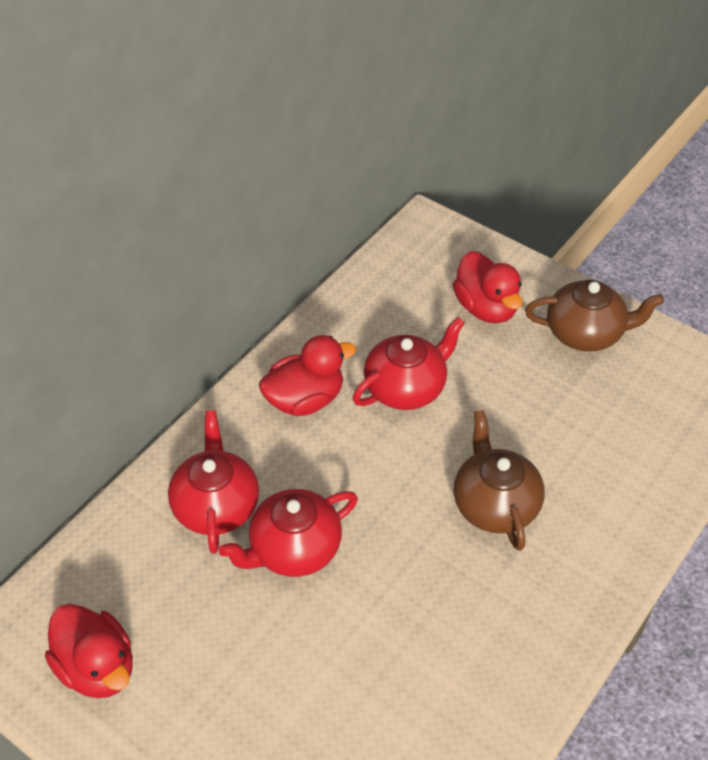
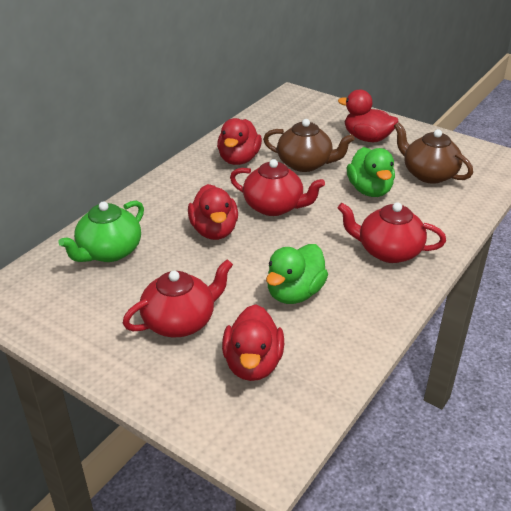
green duck: 0 -> 2
green teapot: 0 -> 1
red duck: 3 -> 4

